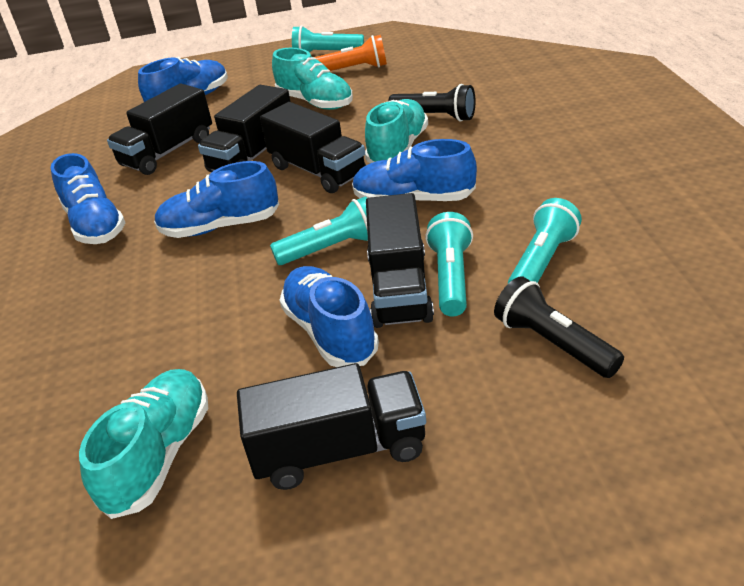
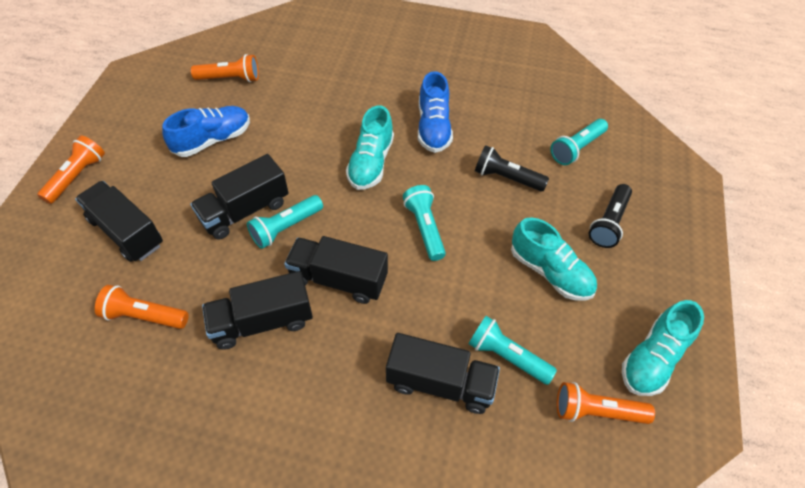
blue shoe: 5 -> 2
orange flashlight: 1 -> 4

